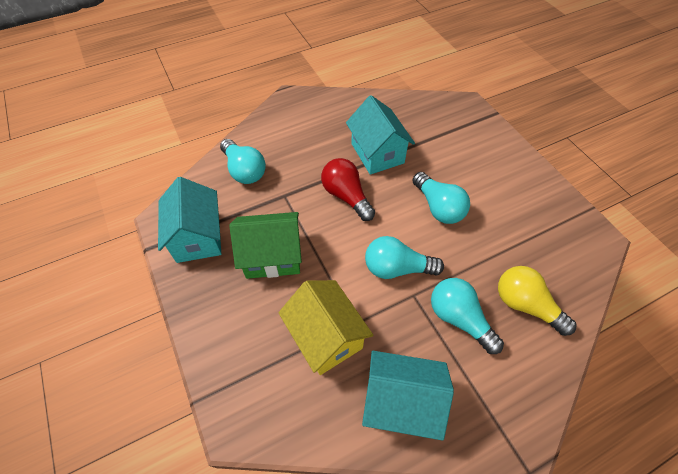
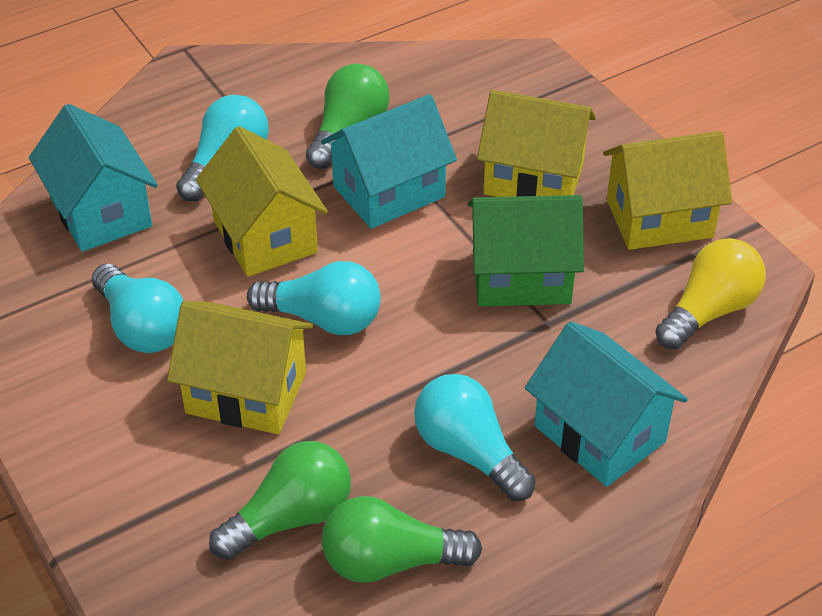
green light bulb: 0 -> 3
red light bulb: 1 -> 0
yellow house: 1 -> 4

